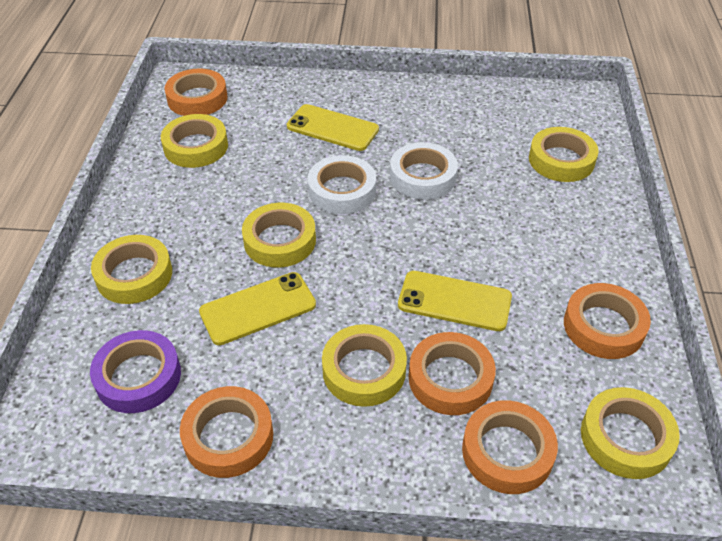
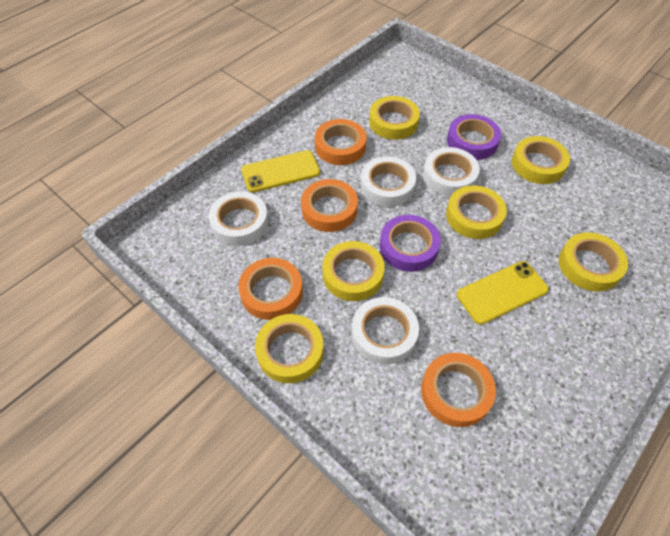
orange tape: 5 -> 4
purple tape: 1 -> 2
white tape: 2 -> 4
yellow phone: 3 -> 2

